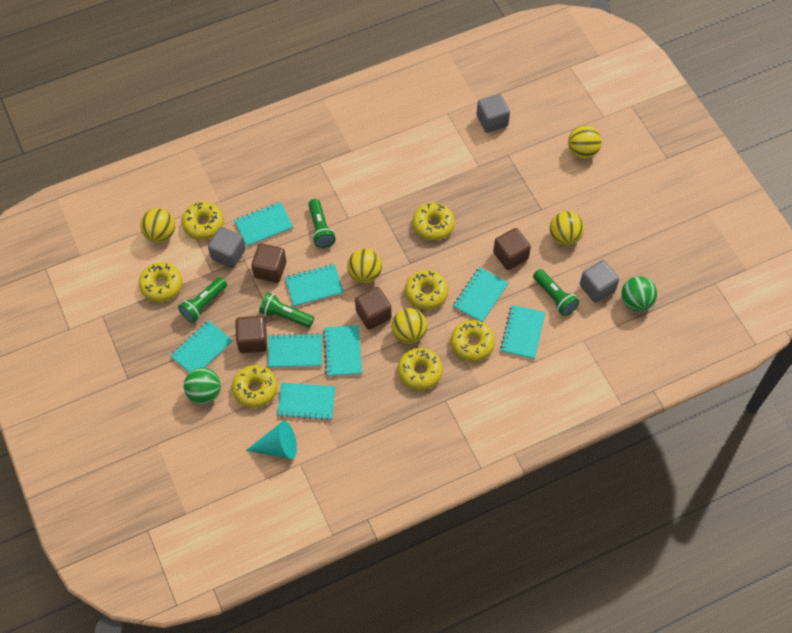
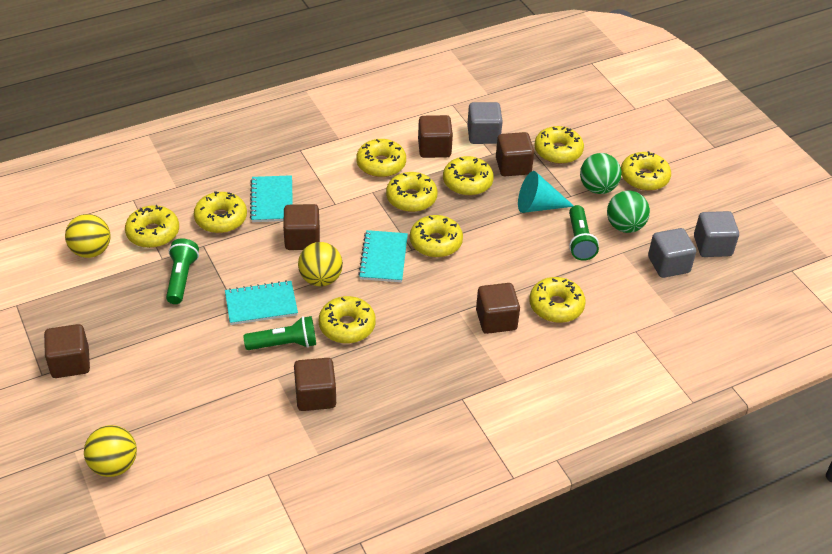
brown cube: 4 -> 6
green flashlight: 4 -> 3
turquoise notebook: 8 -> 3
yellow ball: 5 -> 3
yellow donut: 7 -> 10

